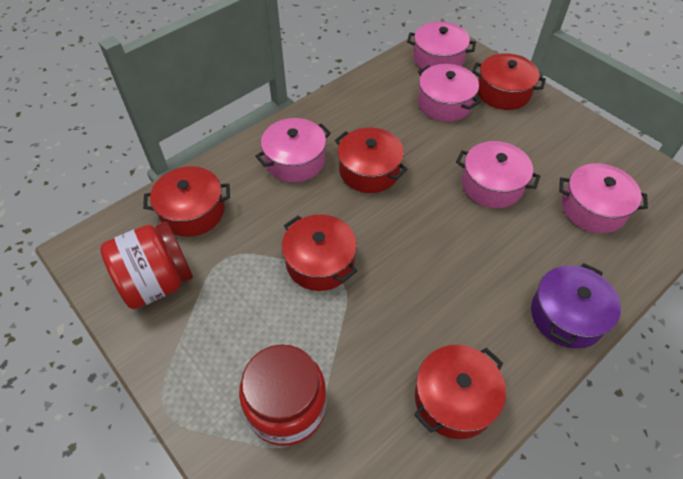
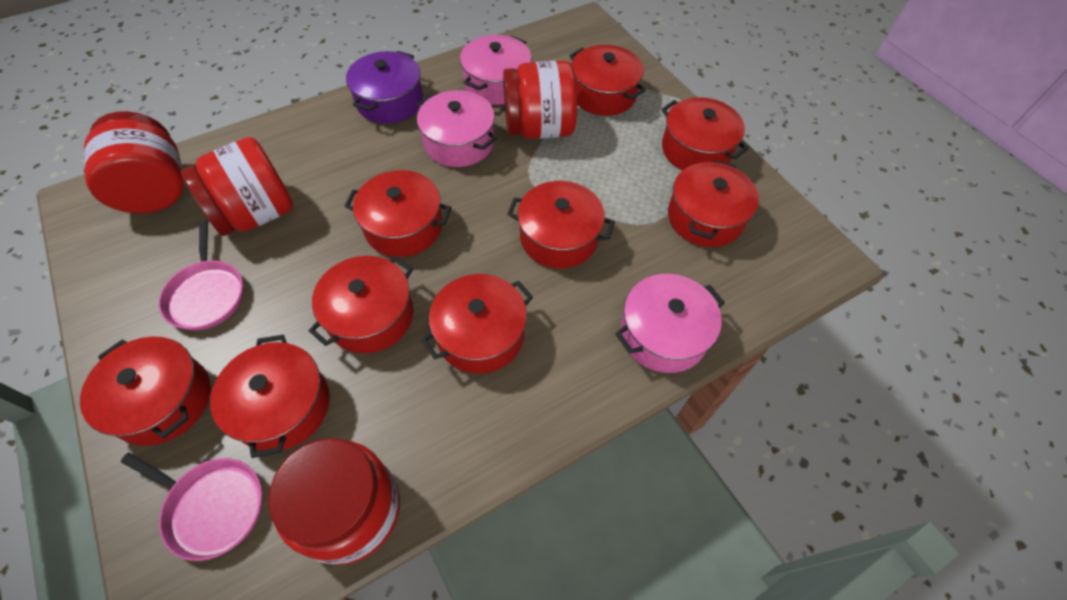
pink pan: 0 -> 2
pink pot: 5 -> 3
red jar: 2 -> 4
red pot: 5 -> 9

